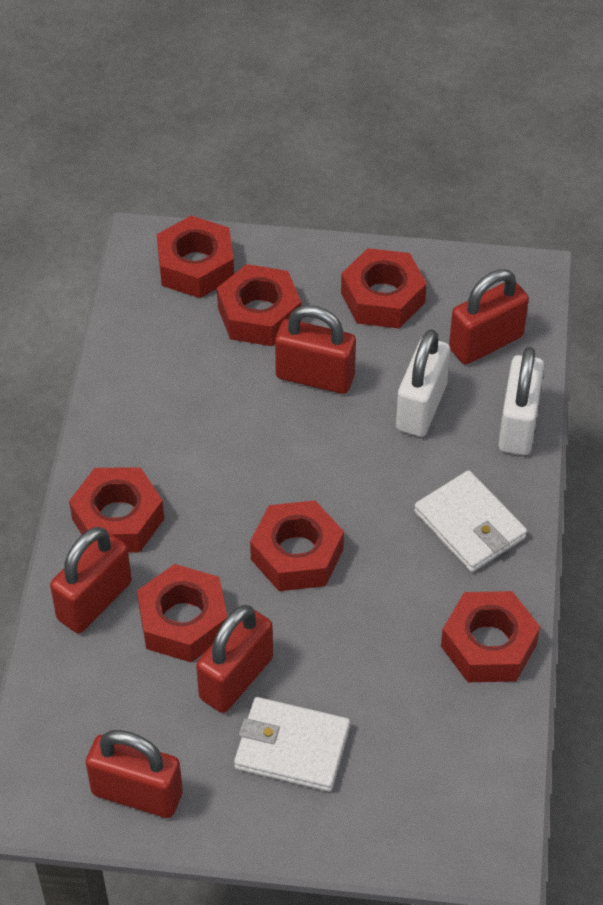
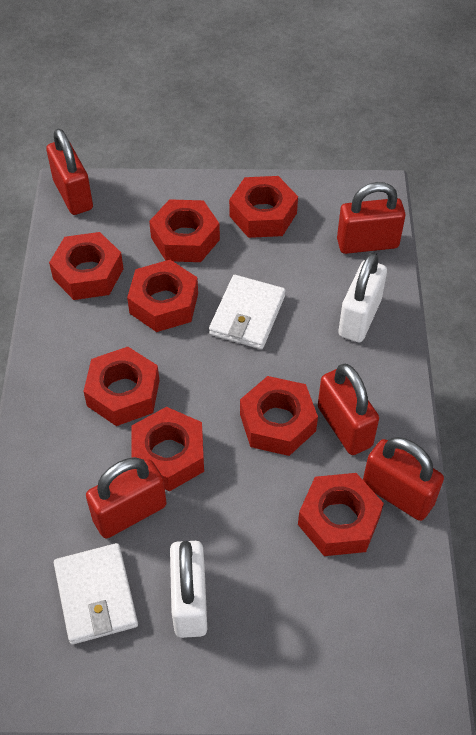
red nut: 7 -> 8

